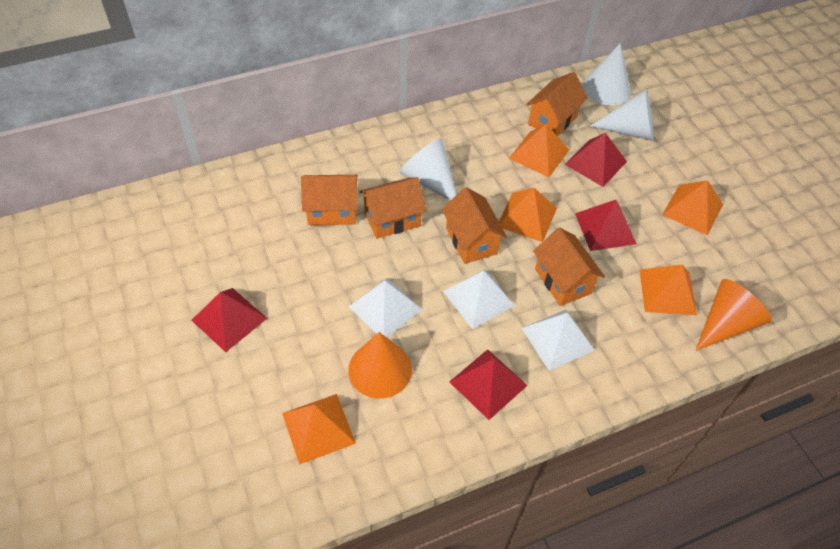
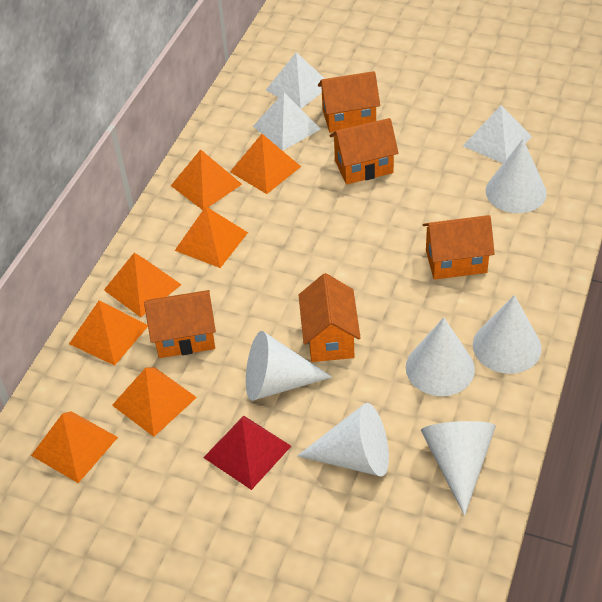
orange cone: 2 -> 0
orange pyramid: 5 -> 7
red pyramid: 4 -> 1
white cone: 3 -> 6

